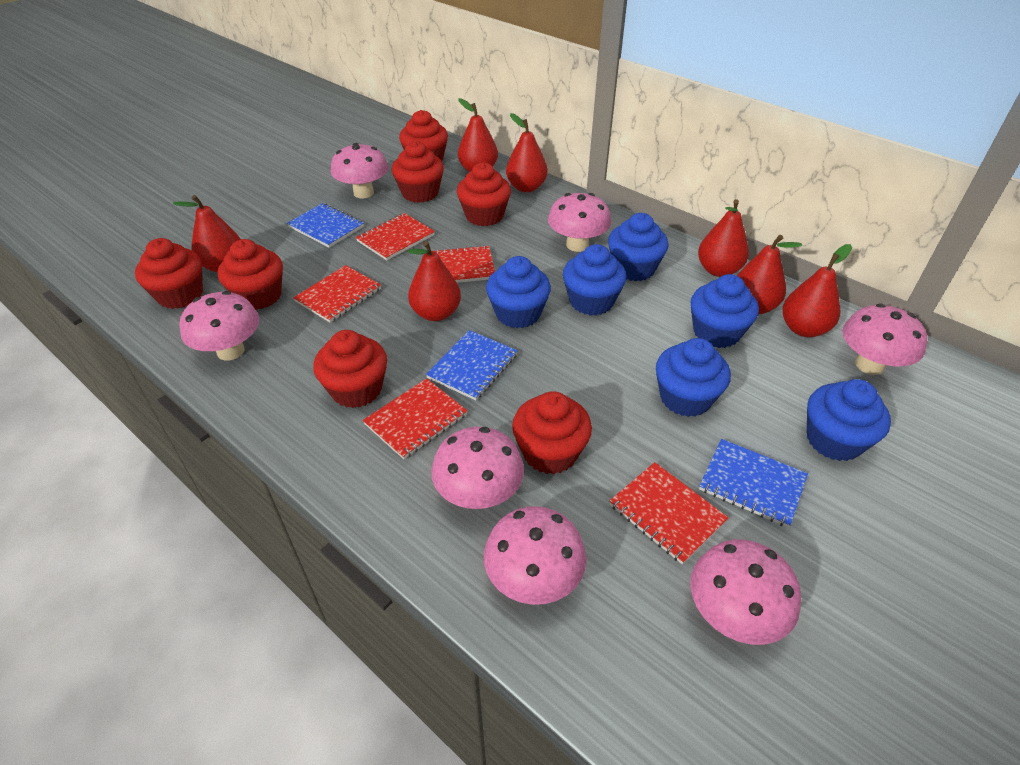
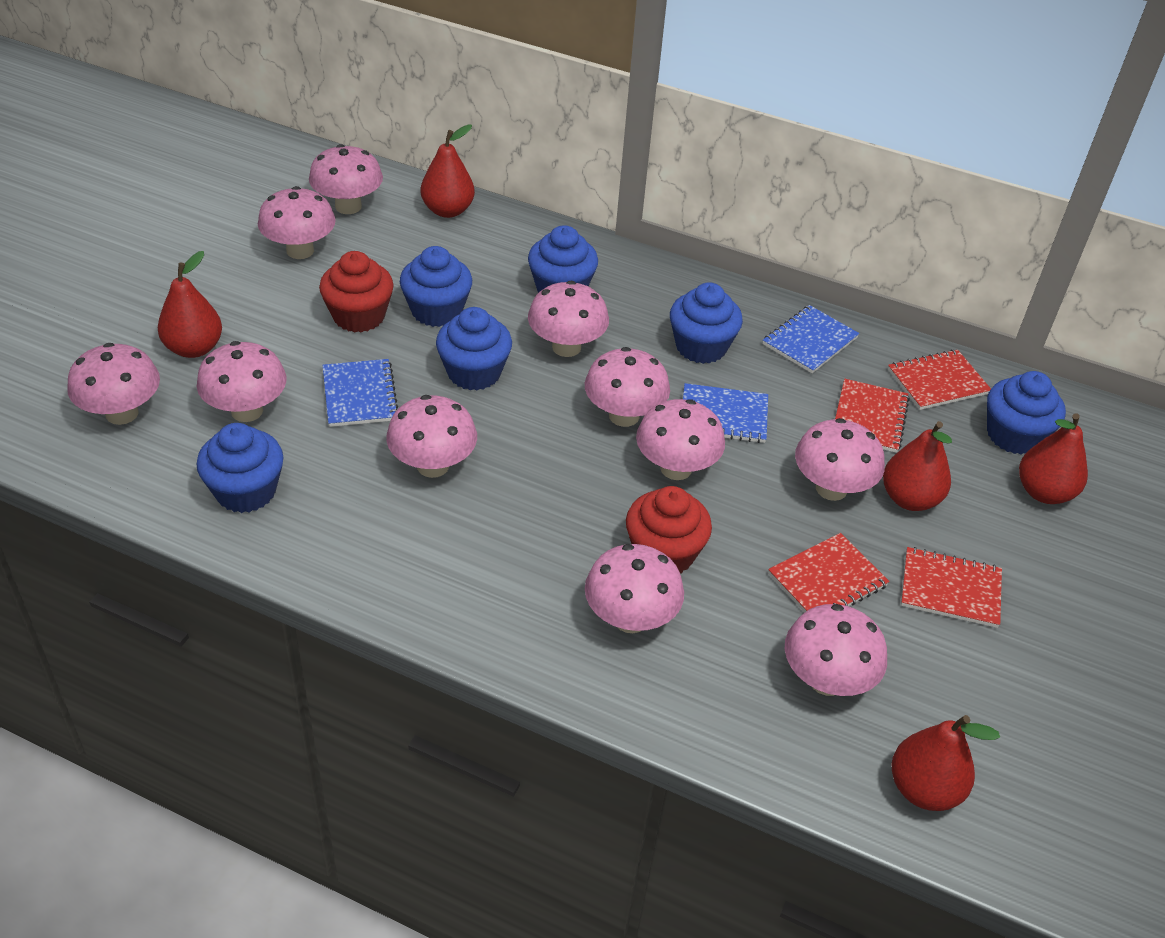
pink mushroom: 7 -> 11
red cupcake: 7 -> 2
red notebook: 5 -> 4
red pear: 7 -> 5

